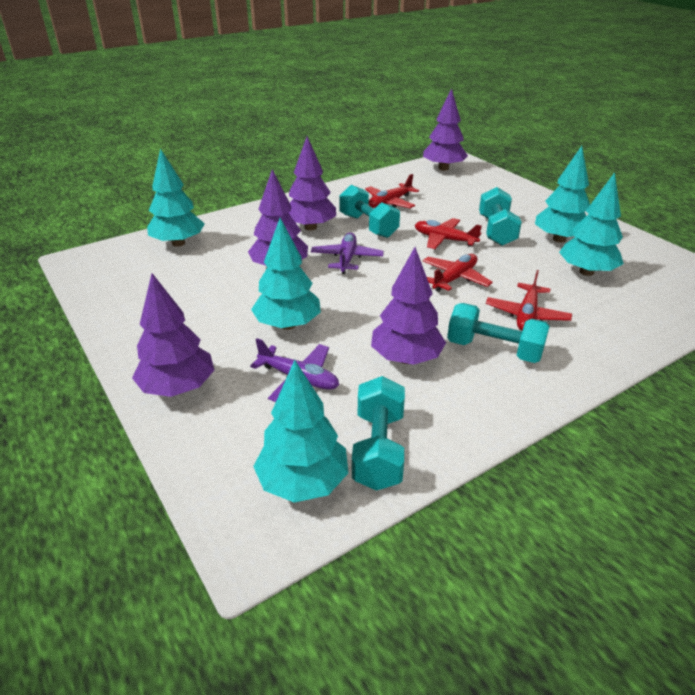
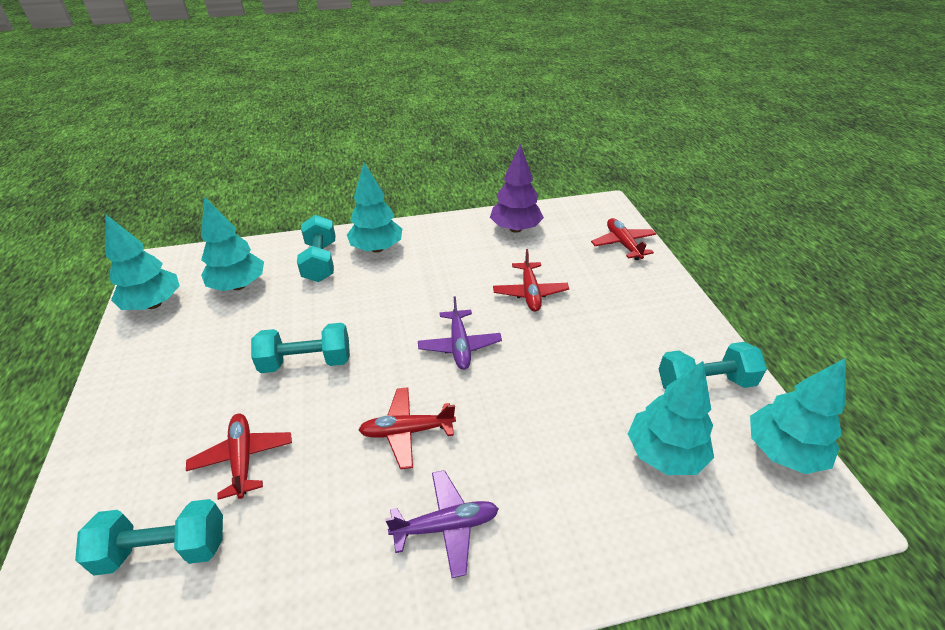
purple tree: 5 -> 1

